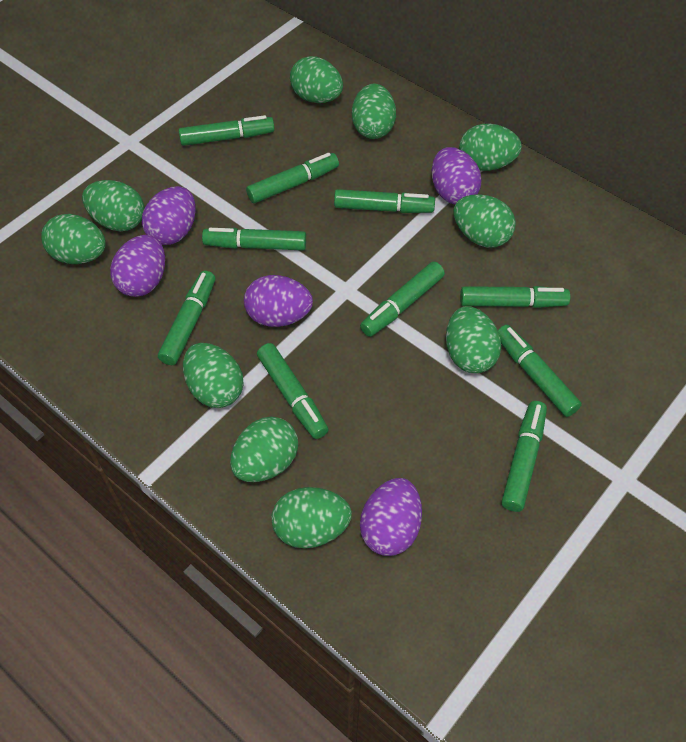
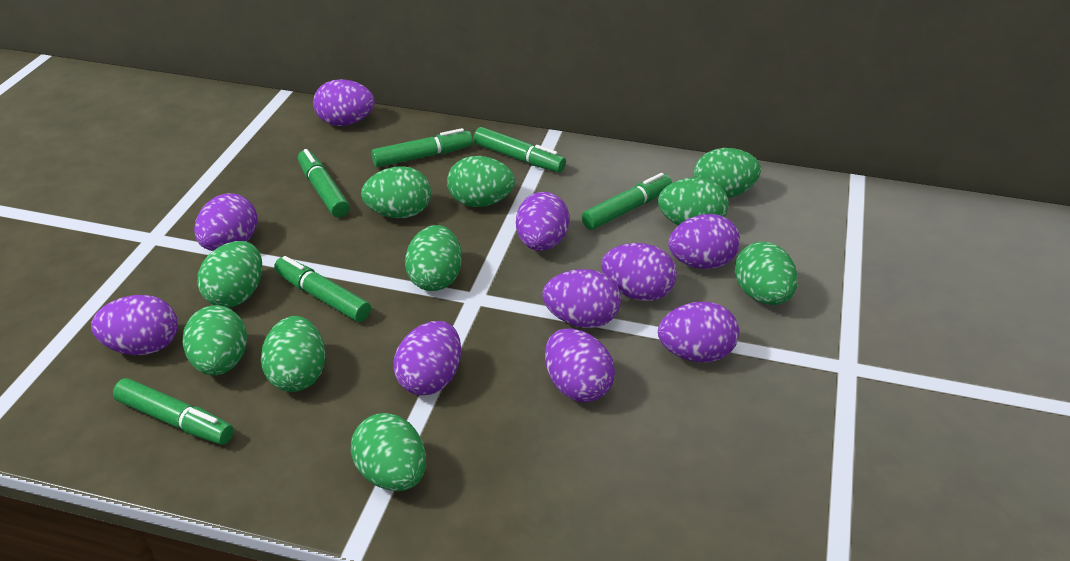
green marker: 10 -> 6
purple egg: 5 -> 10

